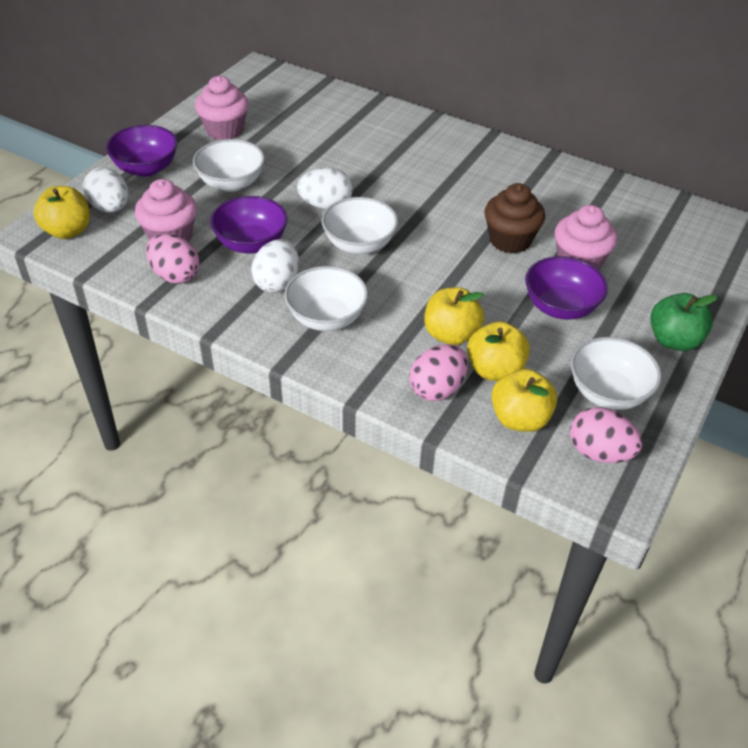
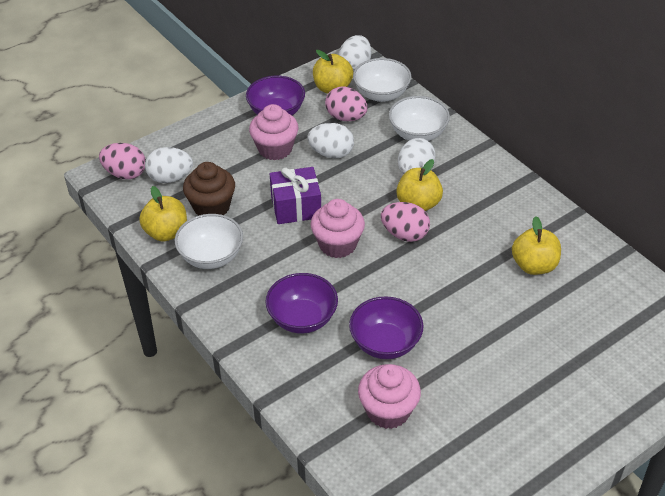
green apple: 1 -> 0
purple gift: 0 -> 1
white bowl: 4 -> 3
white egg: 3 -> 4

